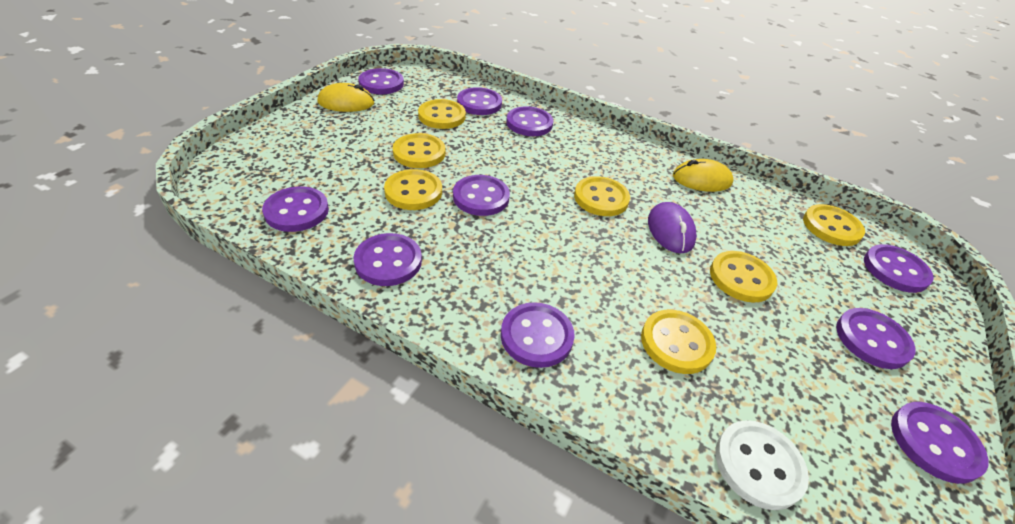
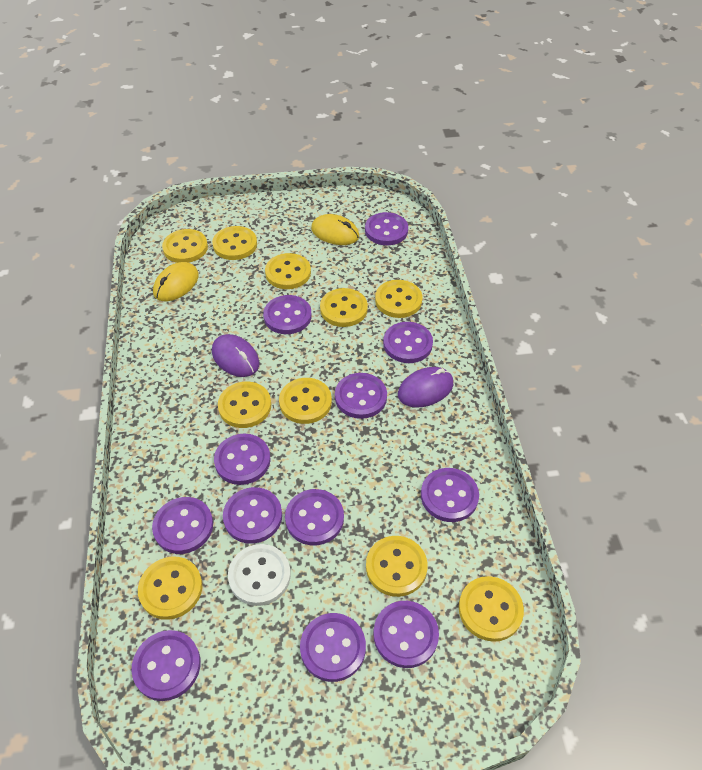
purple button: 10 -> 12
purple mouse: 1 -> 2
yellow button: 7 -> 10

